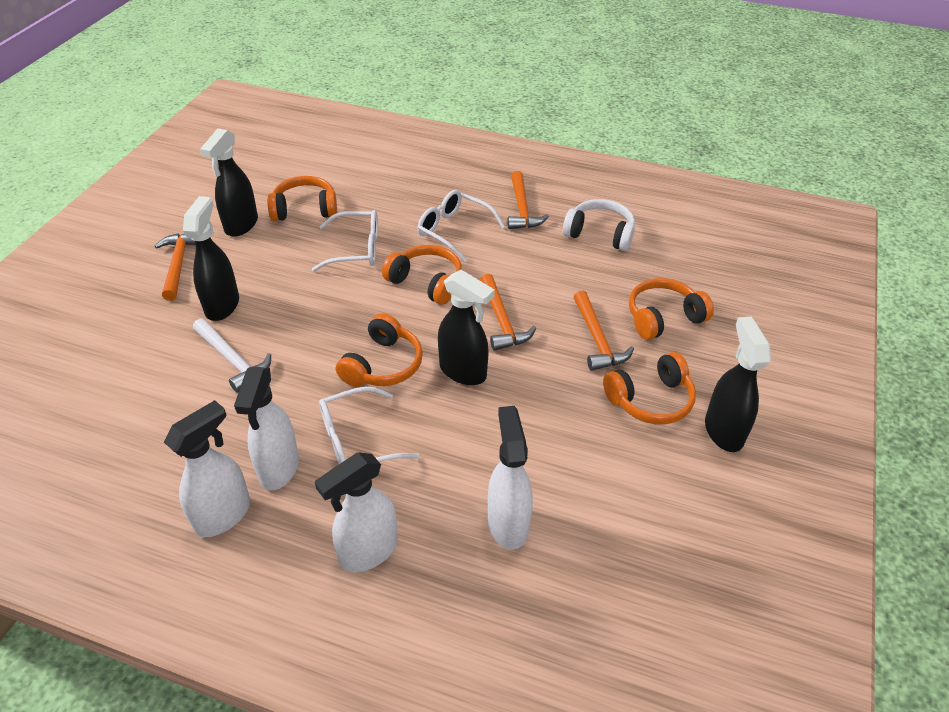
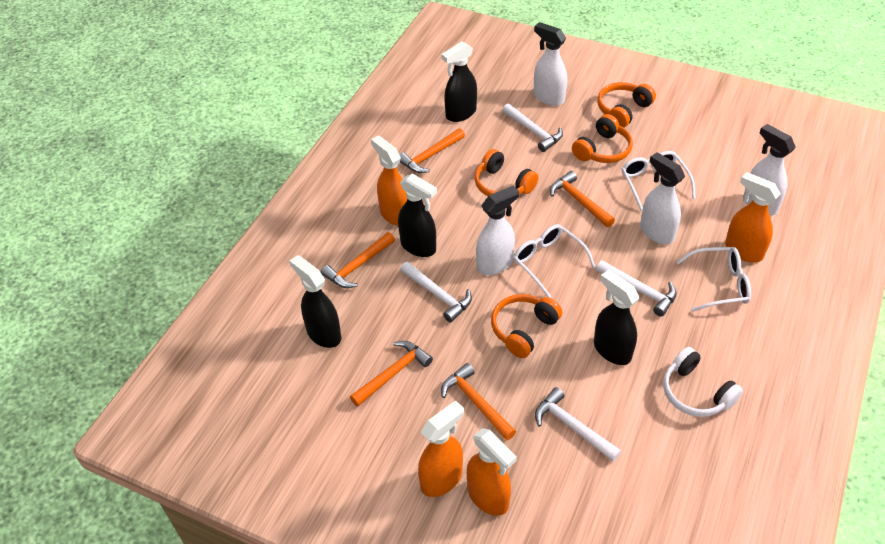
orange hammer: 4 -> 5
orange headphones: 5 -> 4
orange spray bottle: 0 -> 4
white hammer: 1 -> 4

